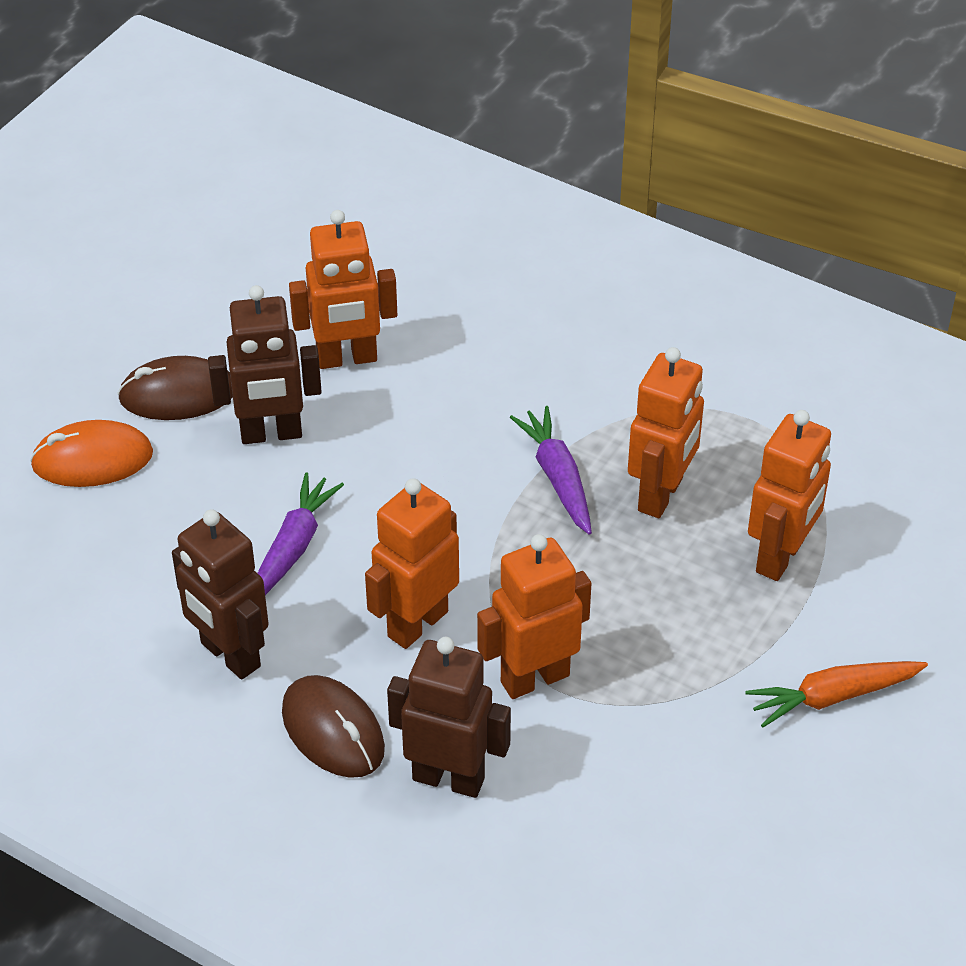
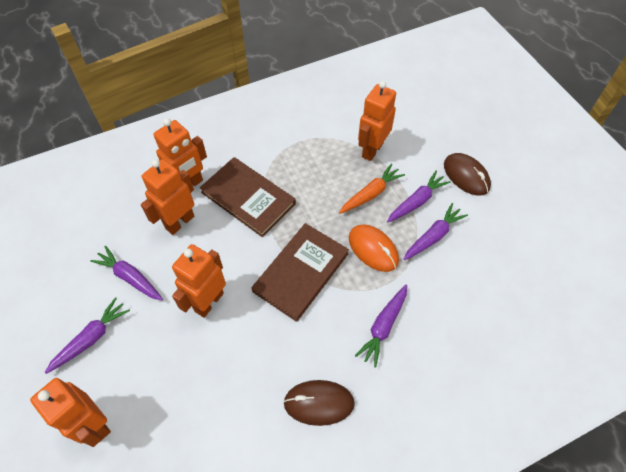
brown book: 0 -> 2
brown robot: 3 -> 0
purple carrot: 2 -> 5

